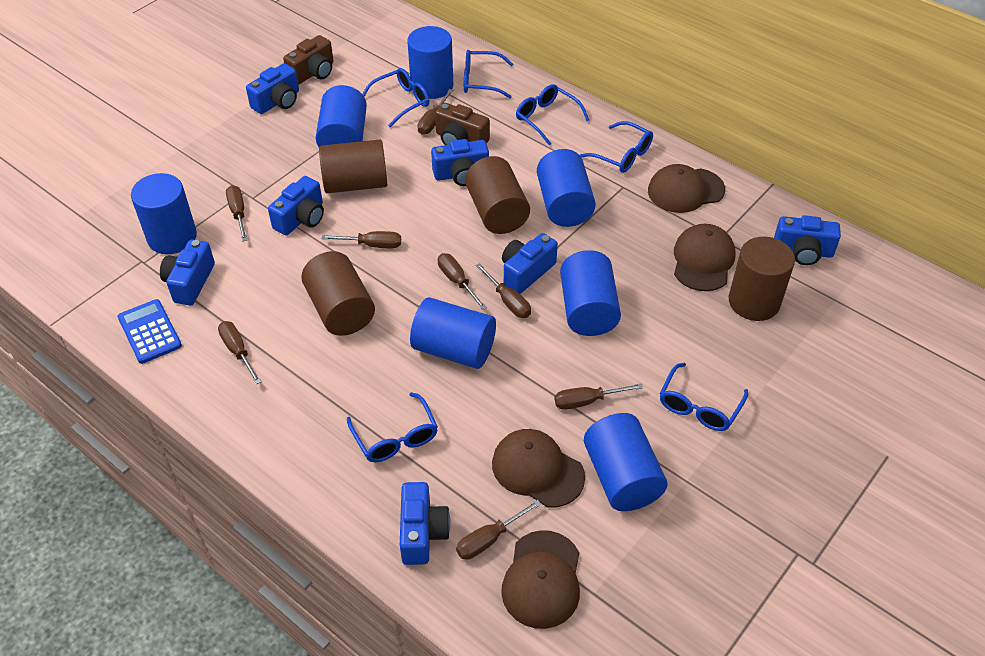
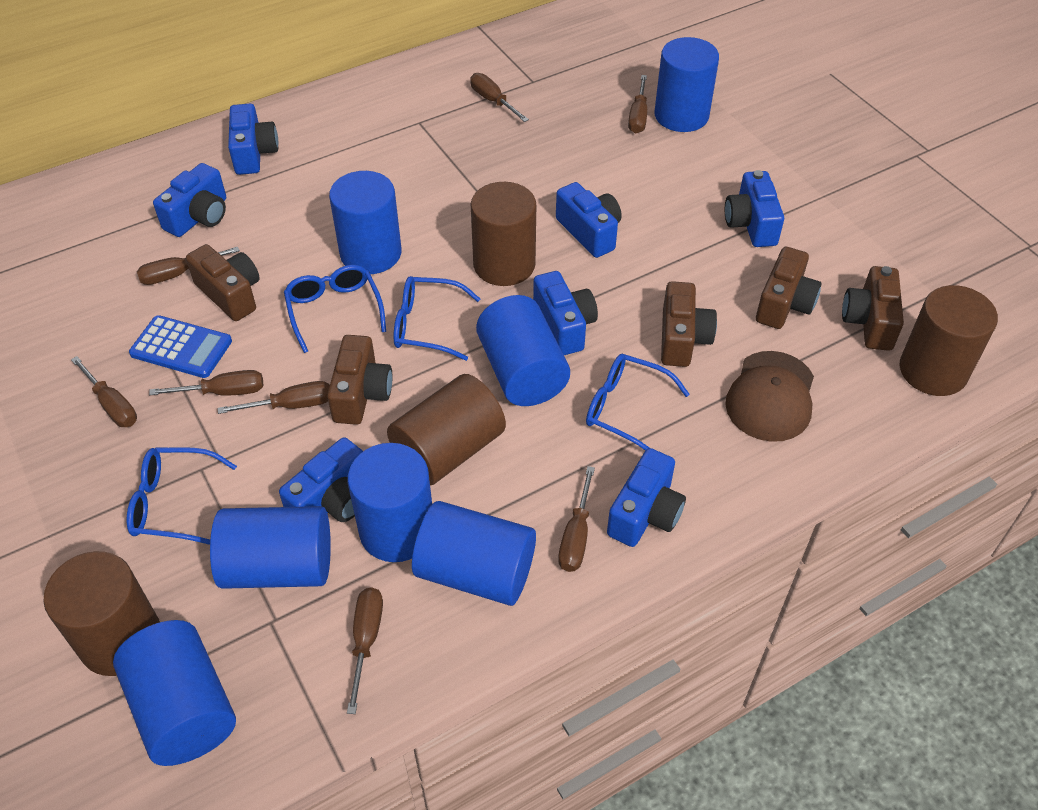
blue glasses: 6 -> 4
brown camera: 2 -> 5
brown cap: 4 -> 1

